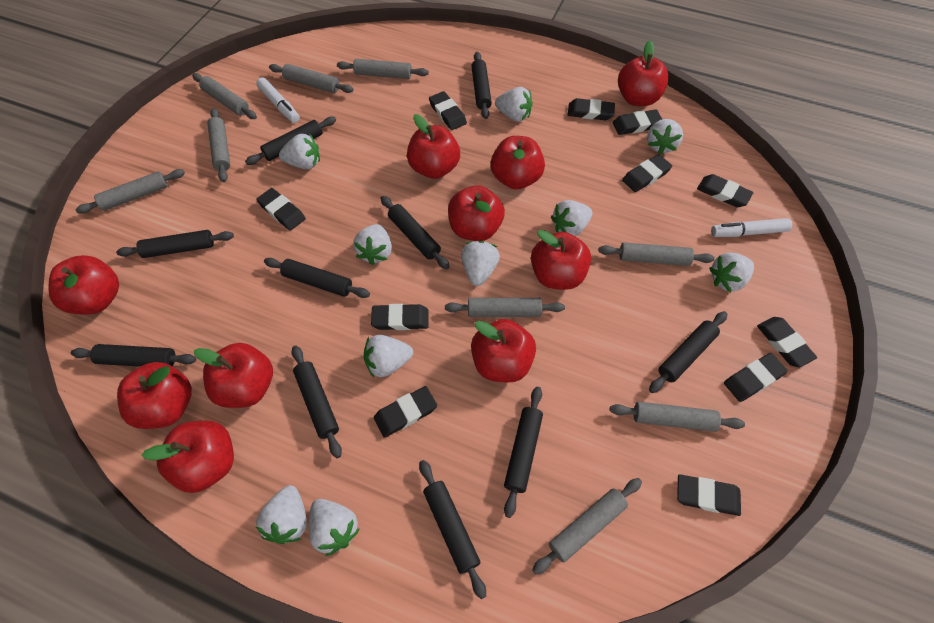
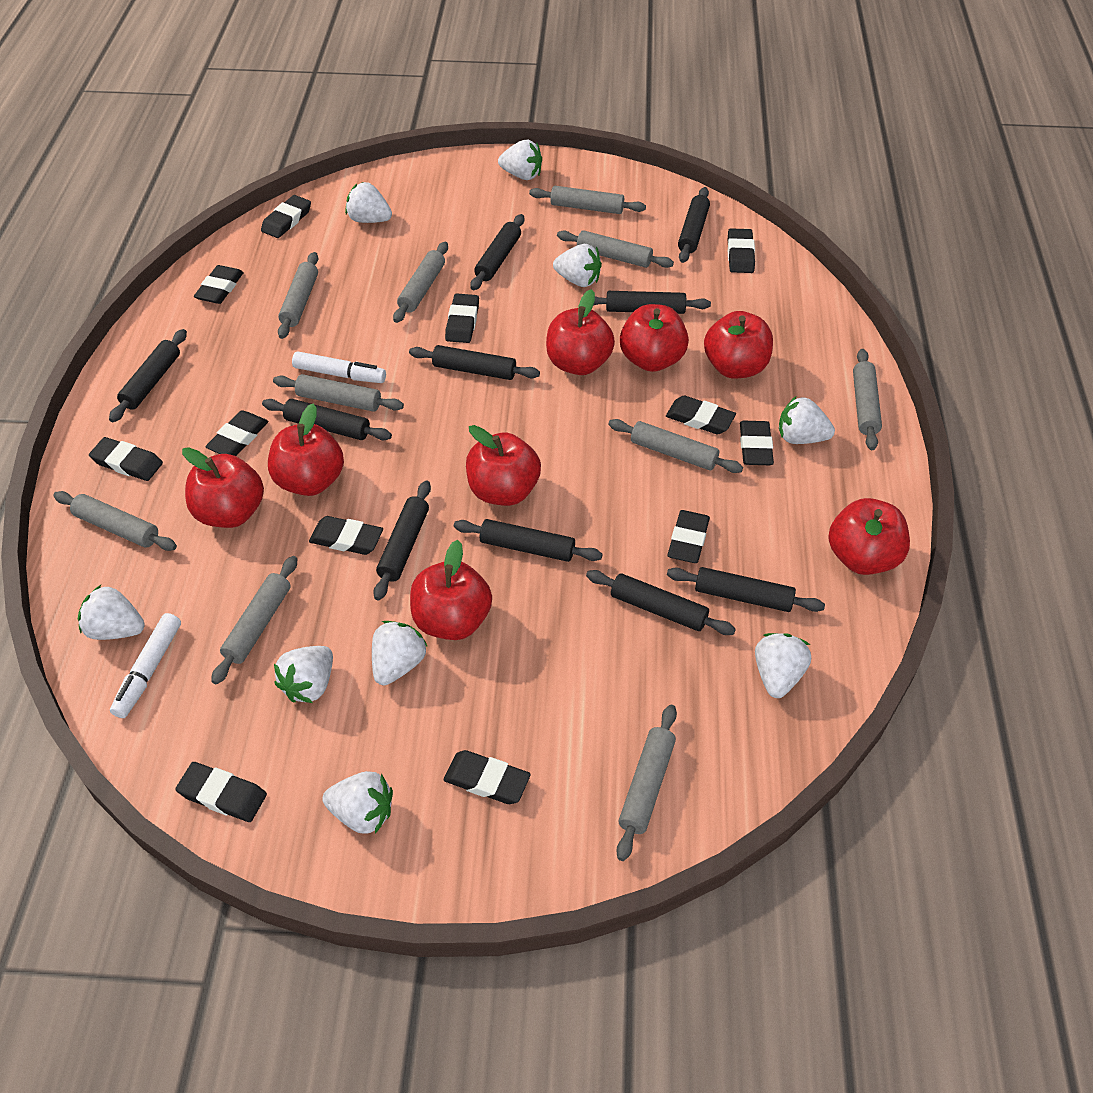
black eraser: 11 -> 12
grey rolling pin: 9 -> 10
red apple: 10 -> 8
white strawberry: 10 -> 9

